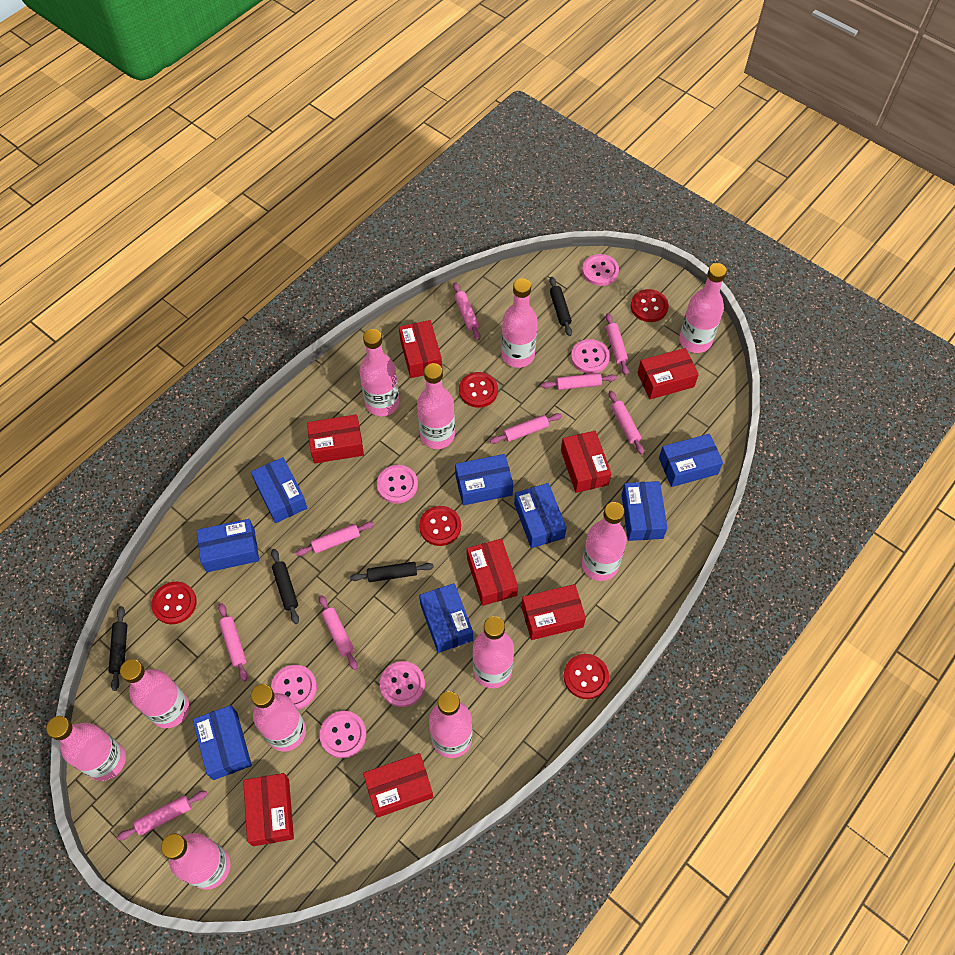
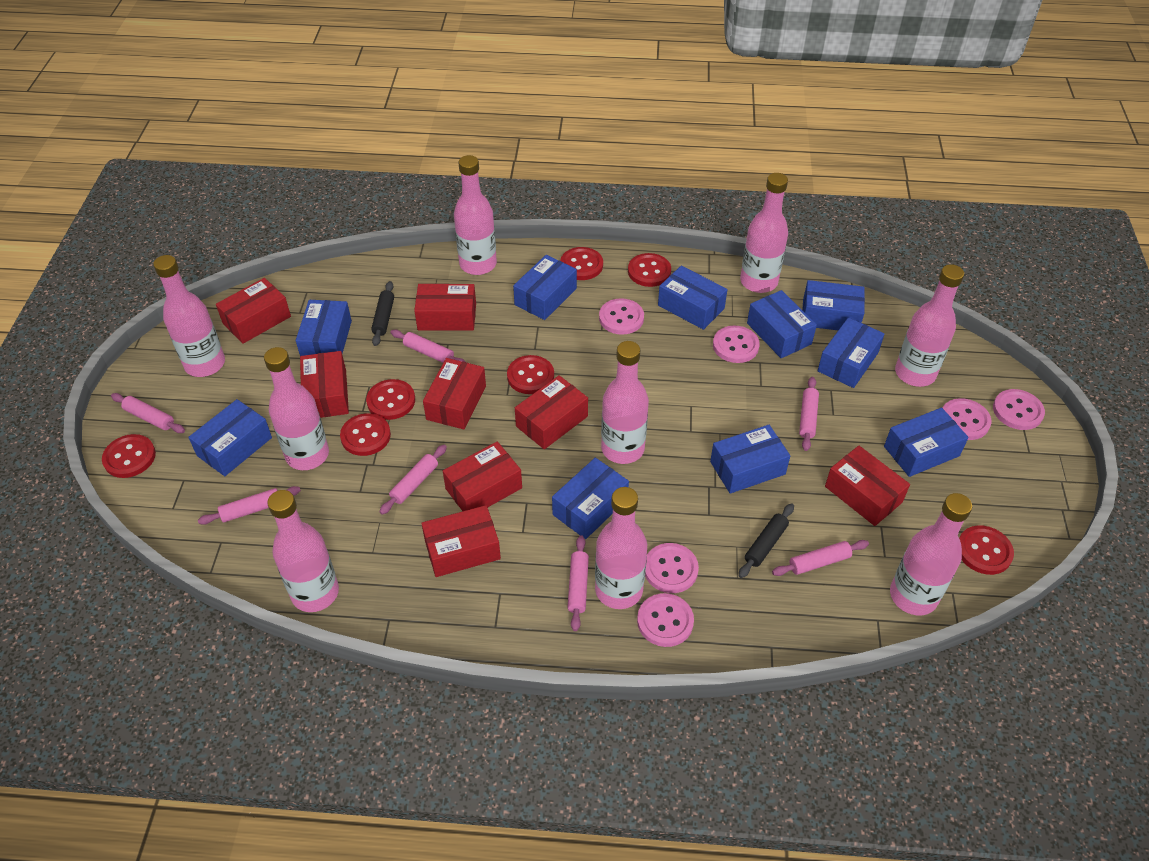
black rolling pin: 4 -> 2
blue box: 8 -> 10
pink bottle: 11 -> 9
pink rolling pin: 9 -> 7
red button: 5 -> 7

